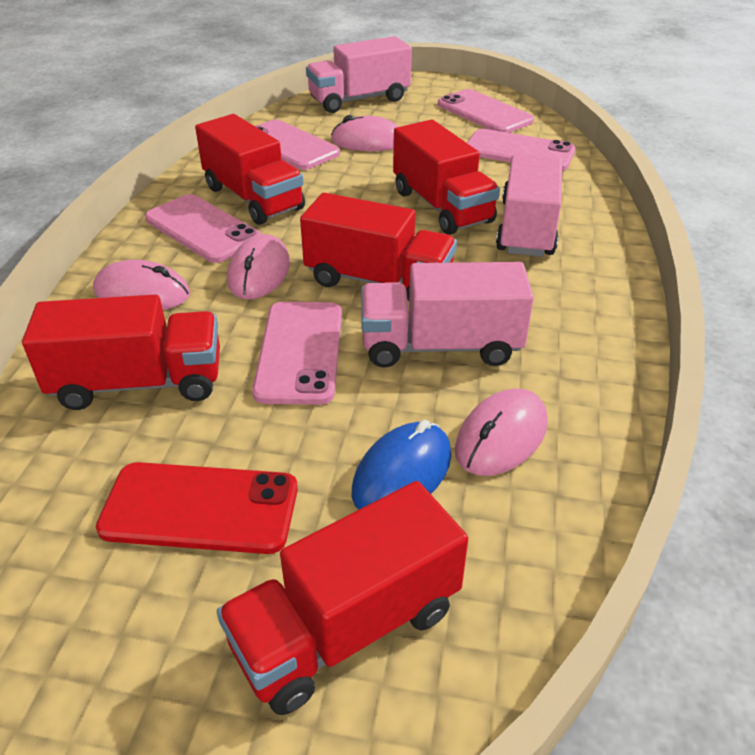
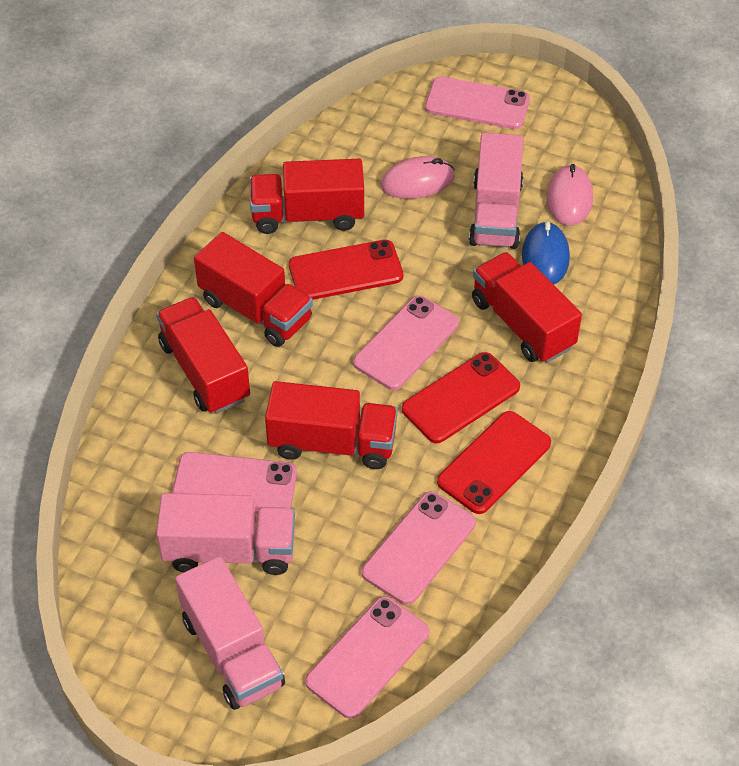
pink mouse: 4 -> 2
red phone: 1 -> 3

